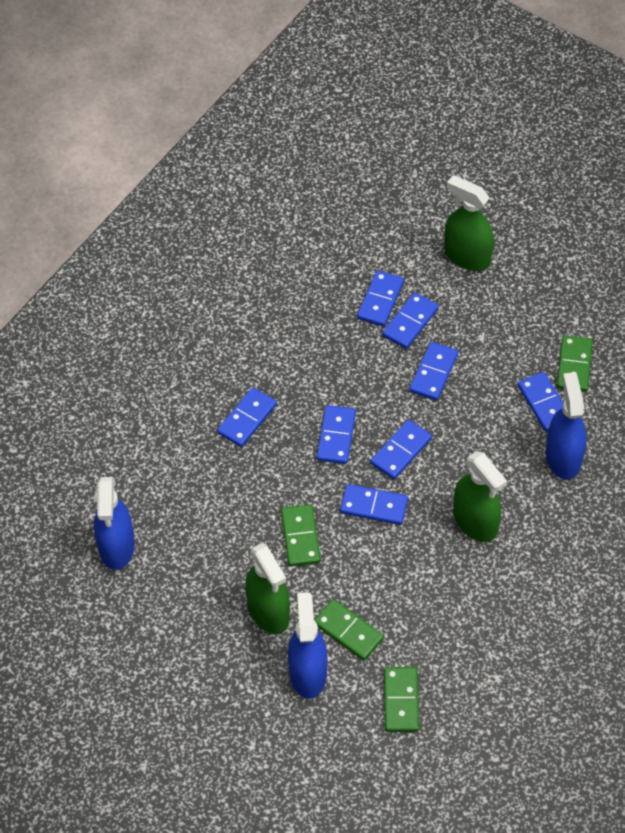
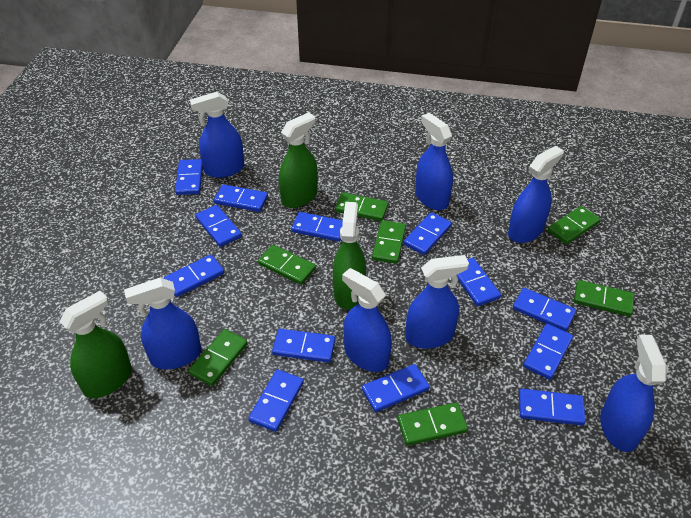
blue domino: 8 -> 13
blue spray bottle: 3 -> 7
green domino: 4 -> 7

